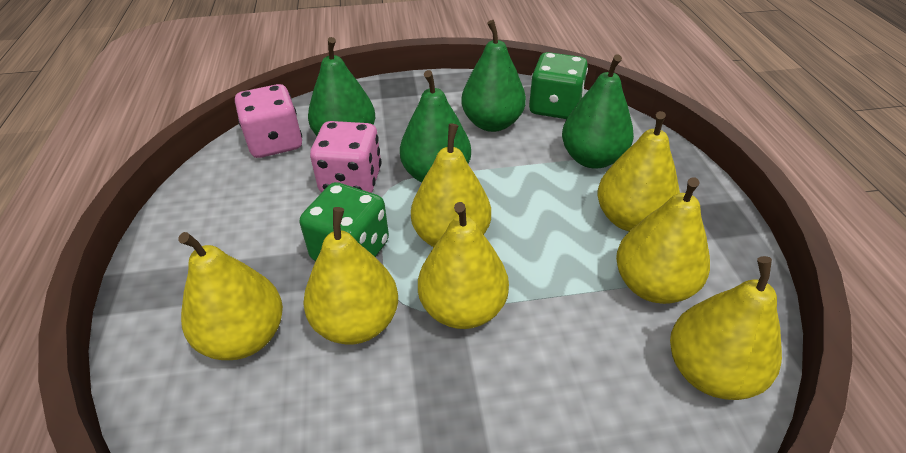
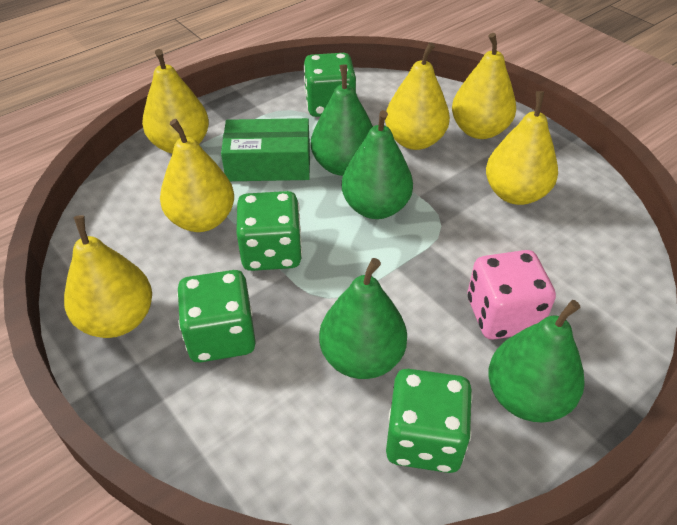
green box: 0 -> 1
green dice: 2 -> 4
pink dice: 2 -> 1
yellow pear: 7 -> 6

